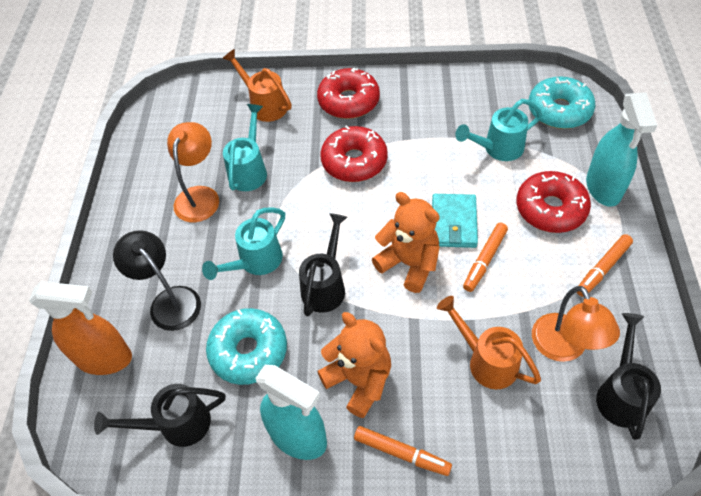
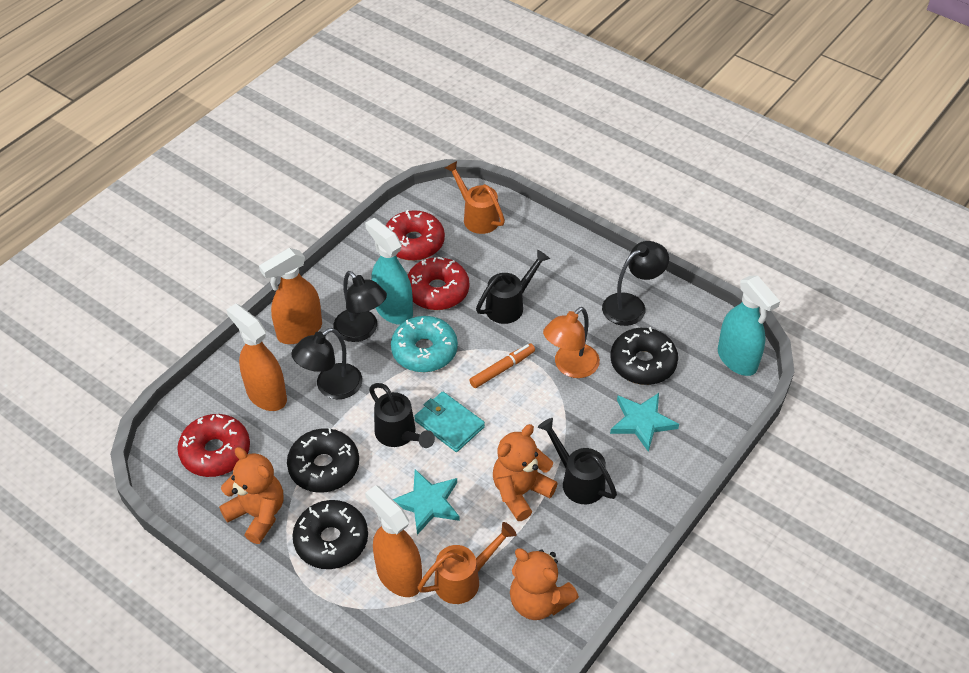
black donut: 0 -> 3
black lamp: 1 -> 3
orange lamp: 2 -> 1
orange marker: 3 -> 1
orange spray bottle: 1 -> 3
orange teddy bear: 2 -> 3
turquoise donut: 2 -> 1
turquoise star: 0 -> 2
turquoise watering can: 3 -> 0

